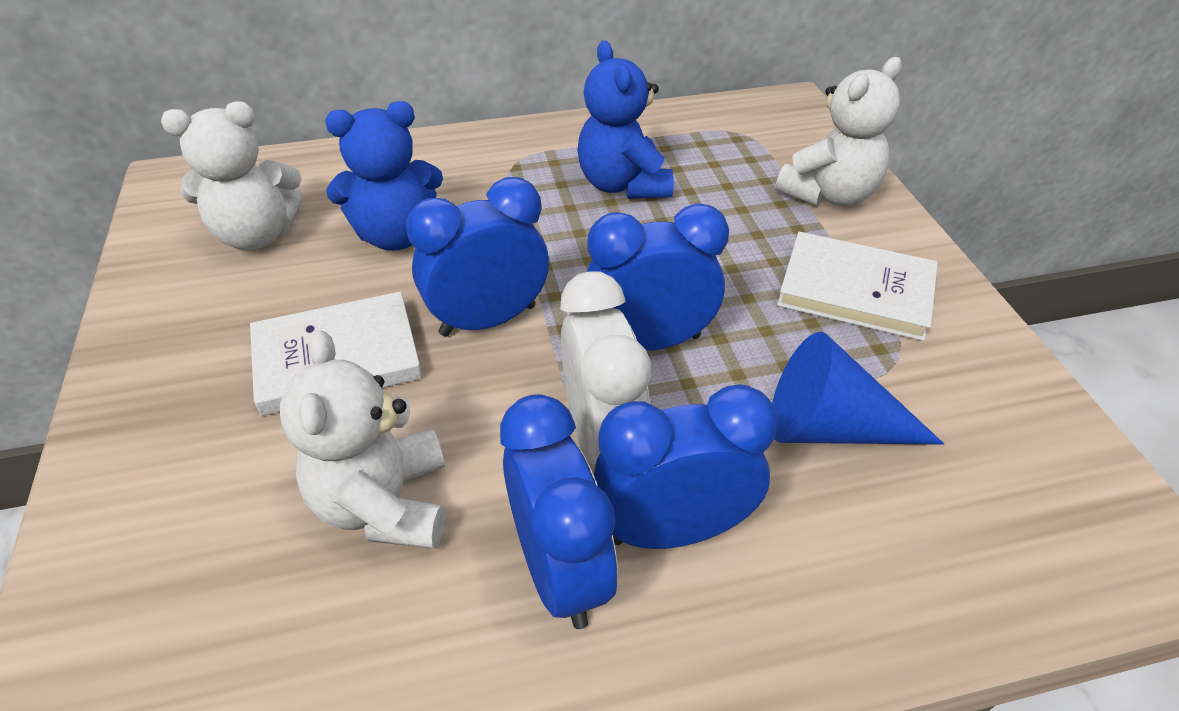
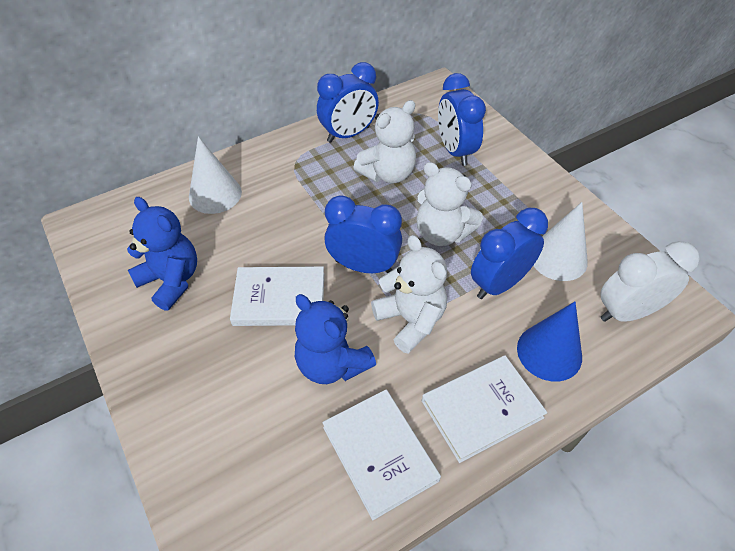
white book: 2 -> 3
white cone: 0 -> 2

